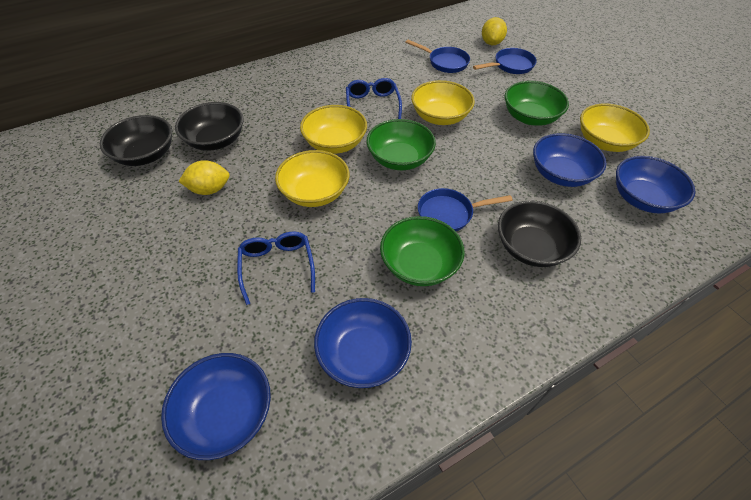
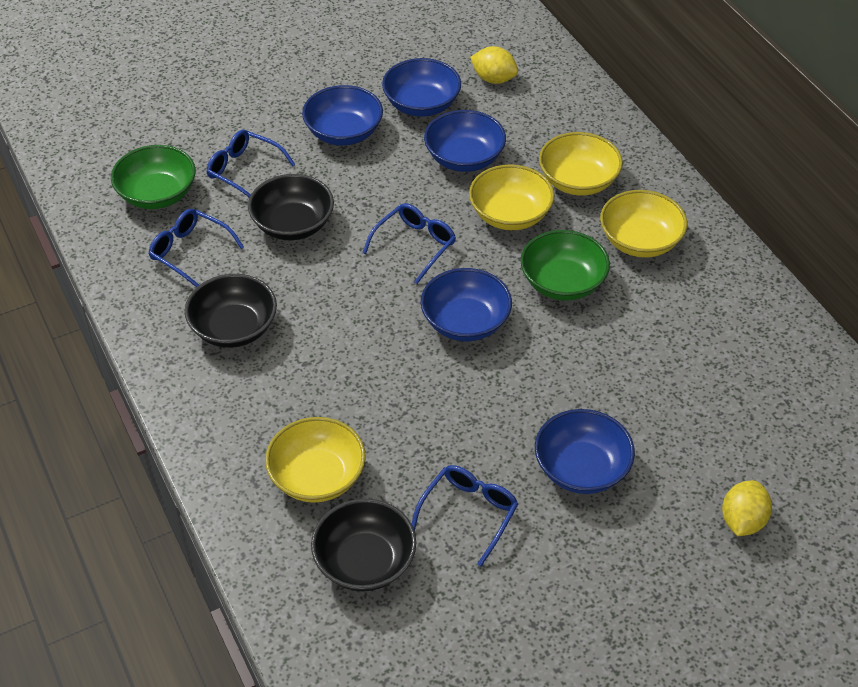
blue bowl: 4 -> 5
blue glasses: 2 -> 4
blue pan: 3 -> 0
green bowl: 3 -> 2

